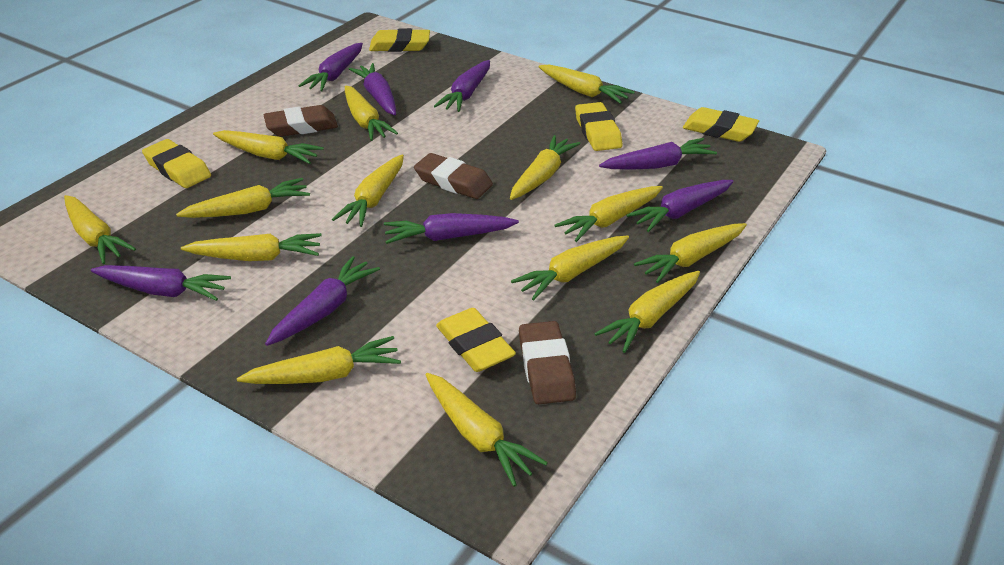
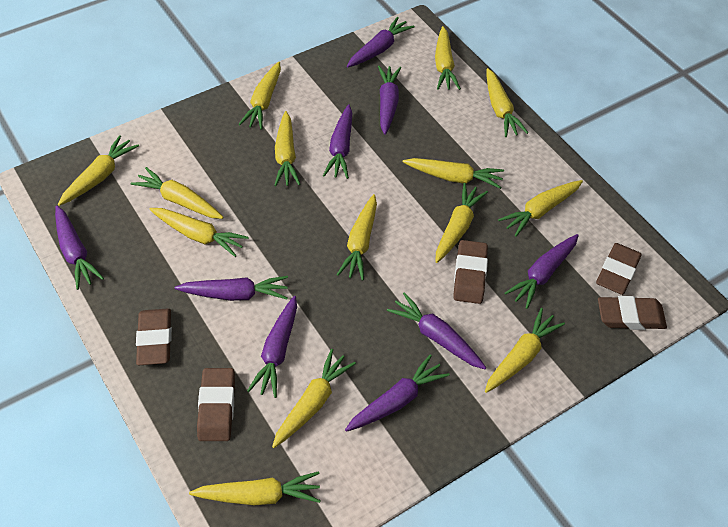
brown eraser: 3 -> 5
purple carrot: 8 -> 9
yellow eraser: 5 -> 0

